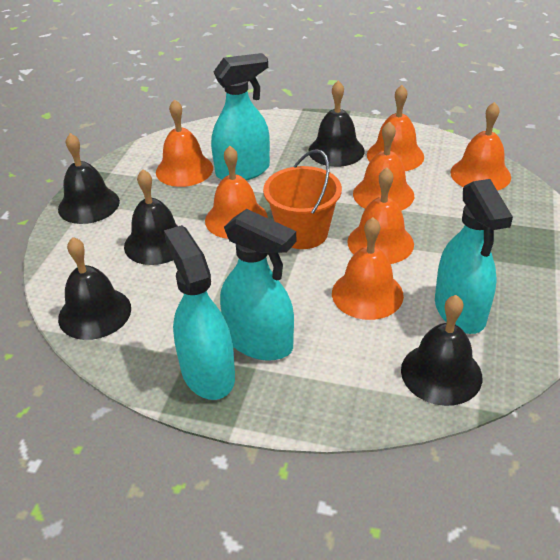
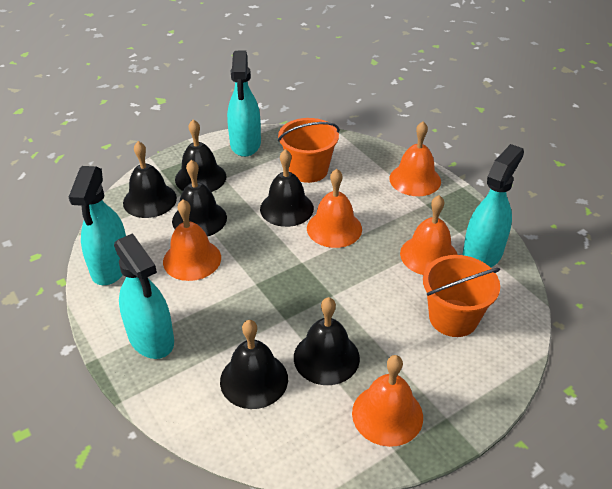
black bell: 5 -> 6
orange bell: 7 -> 5
orange bucket: 1 -> 2

